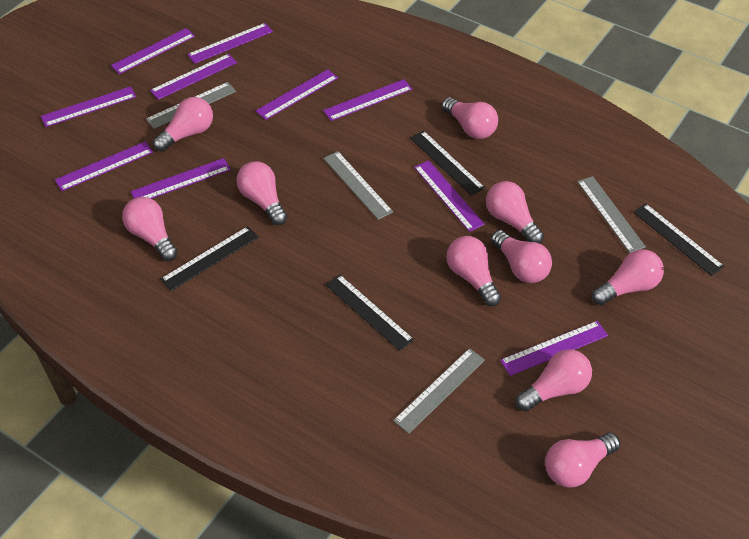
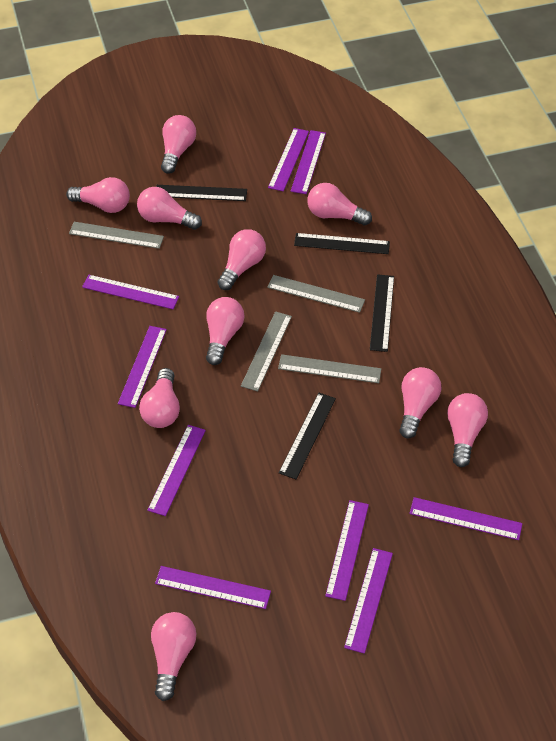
purple ruler: 10 -> 9

